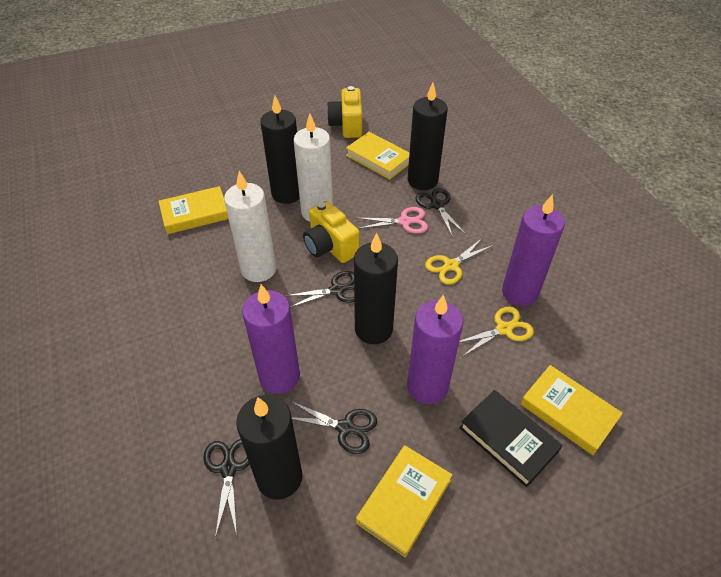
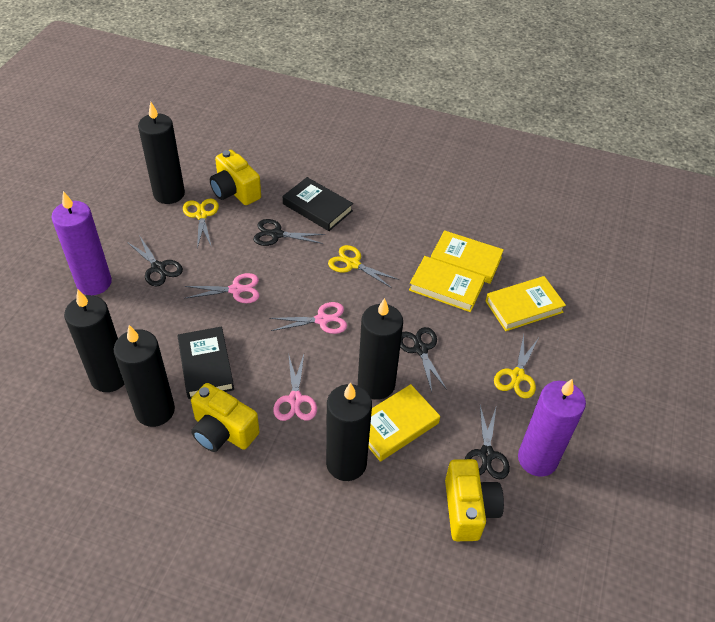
black book: 1 -> 2
black candle: 4 -> 5
pink scissors: 1 -> 3
purple candle: 3 -> 2
white candle: 2 -> 0
yellow camera: 2 -> 3
yellow scissors: 2 -> 3

